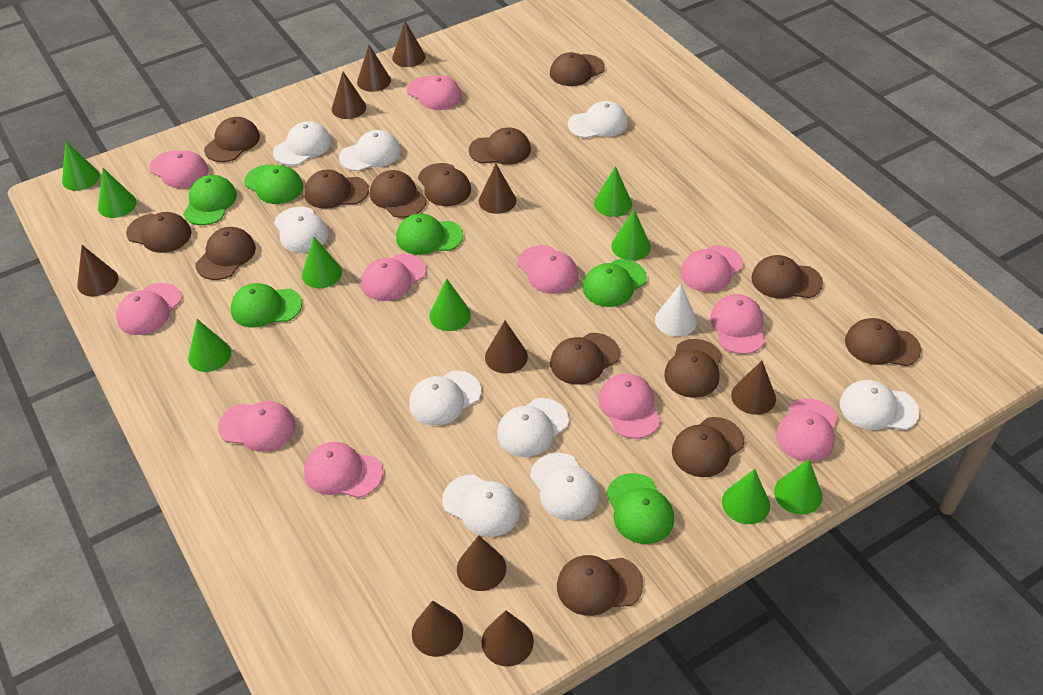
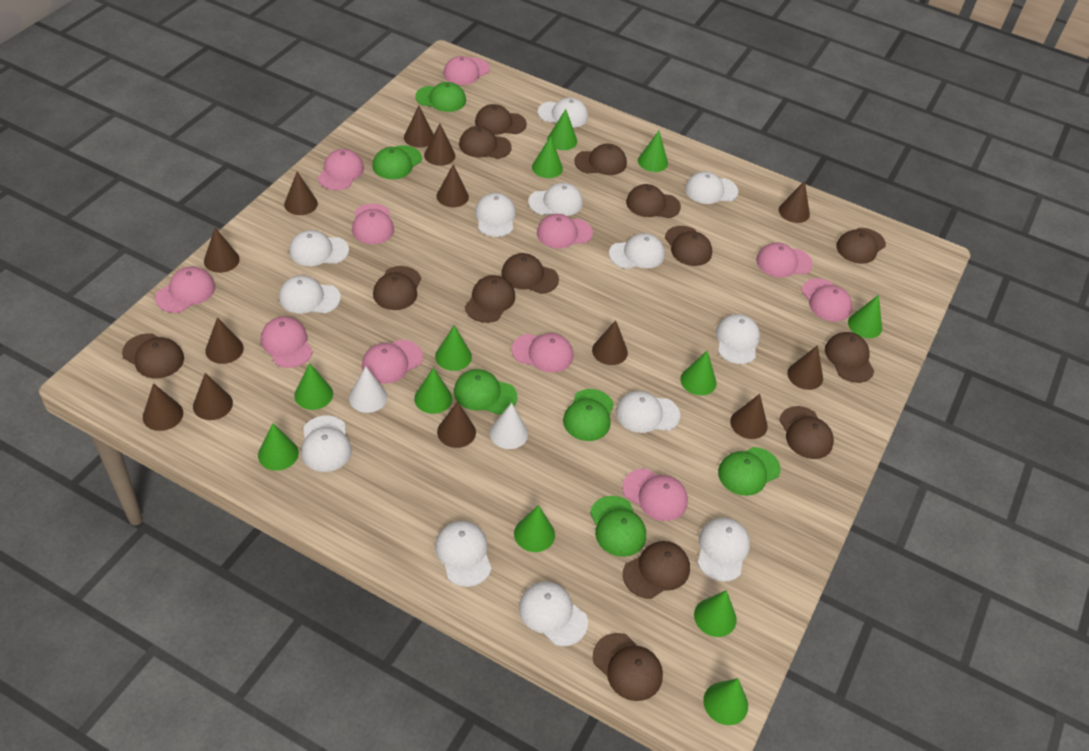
brown cone: 10 -> 13
green cone: 9 -> 12
white cap: 9 -> 13
white cone: 1 -> 2

